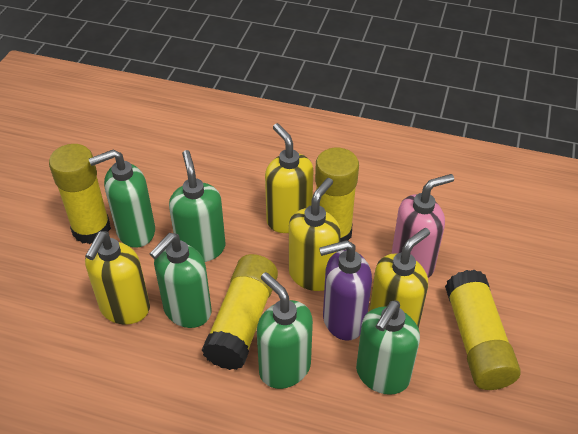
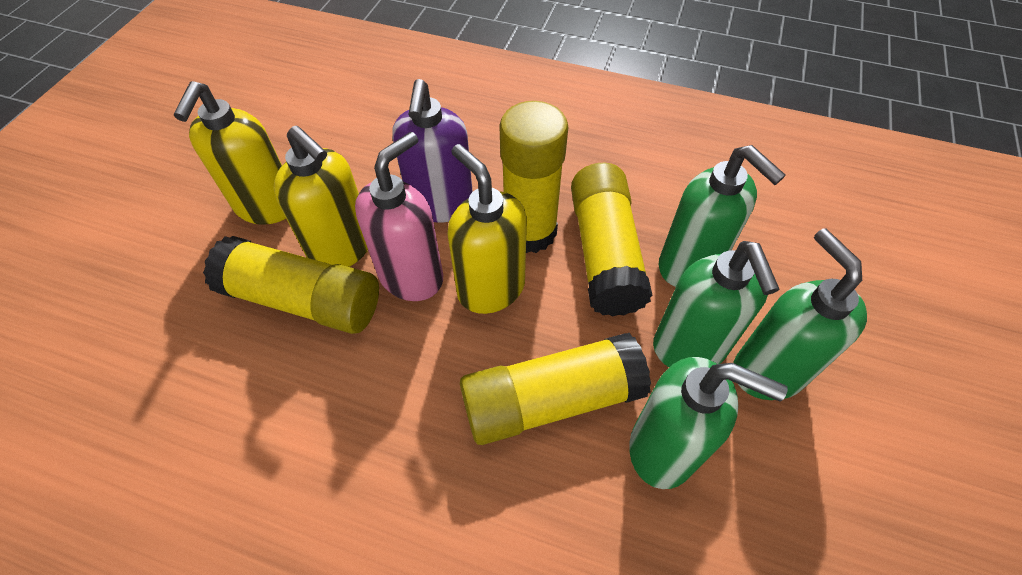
green soap dispenser: 5 -> 4
yellow soap dispenser: 4 -> 3

